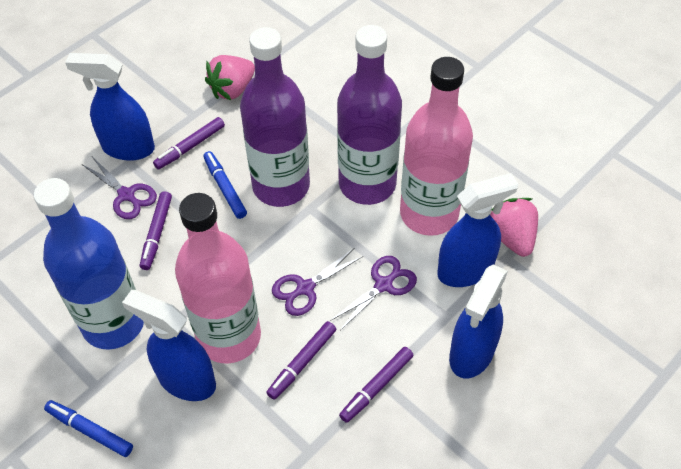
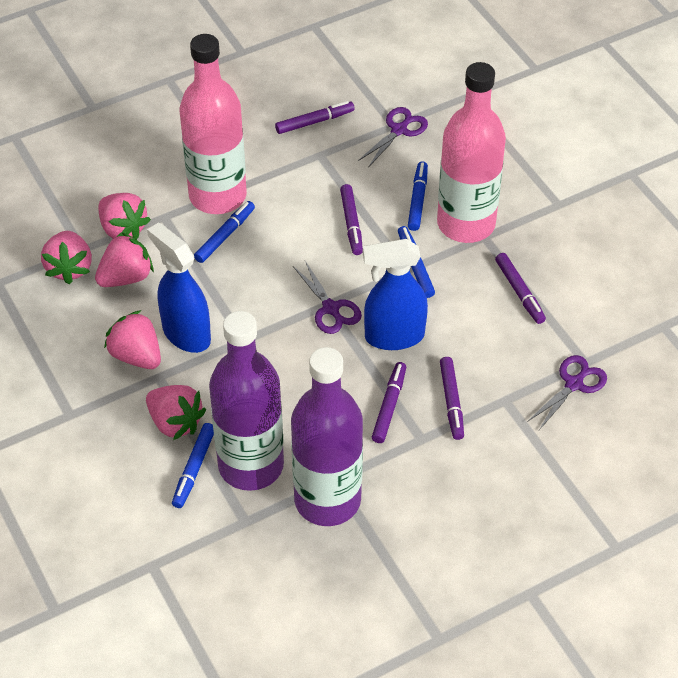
blue bottle: 1 -> 0
blue marker: 2 -> 4
blue spray bottle: 4 -> 2
pink strawberry: 2 -> 5
purple marker: 4 -> 5

